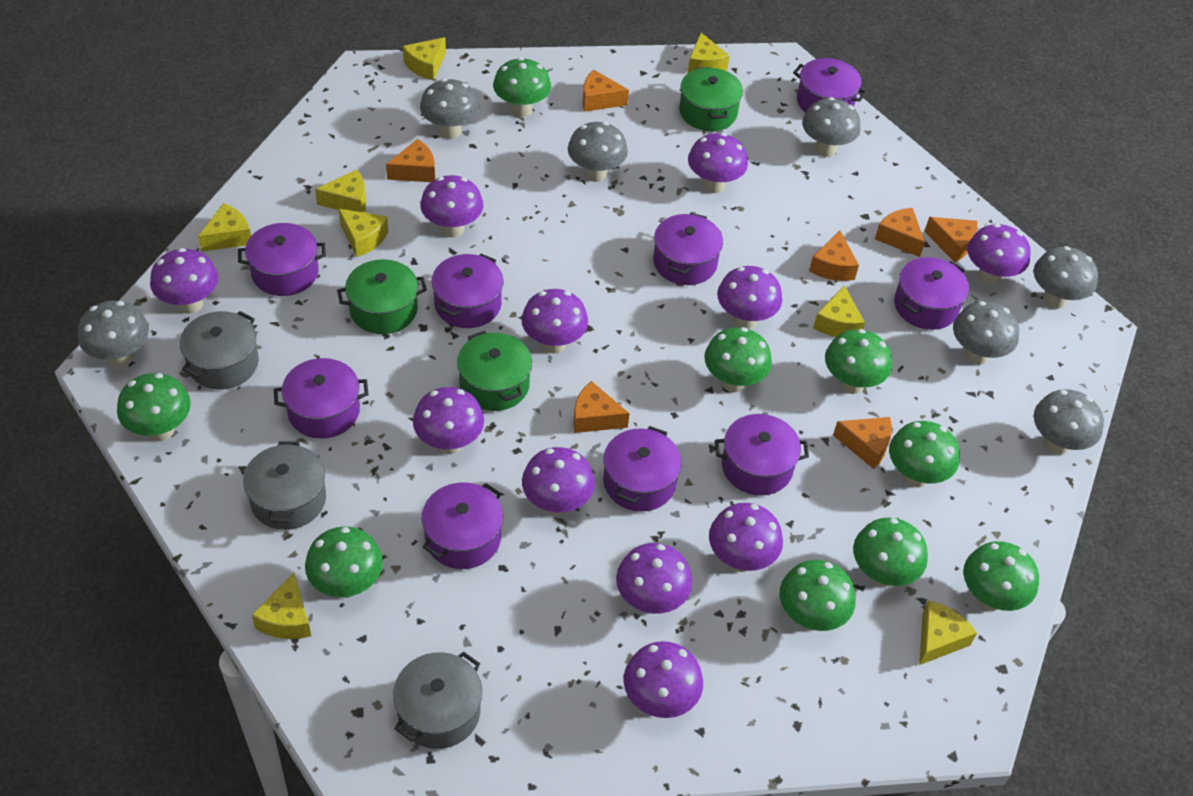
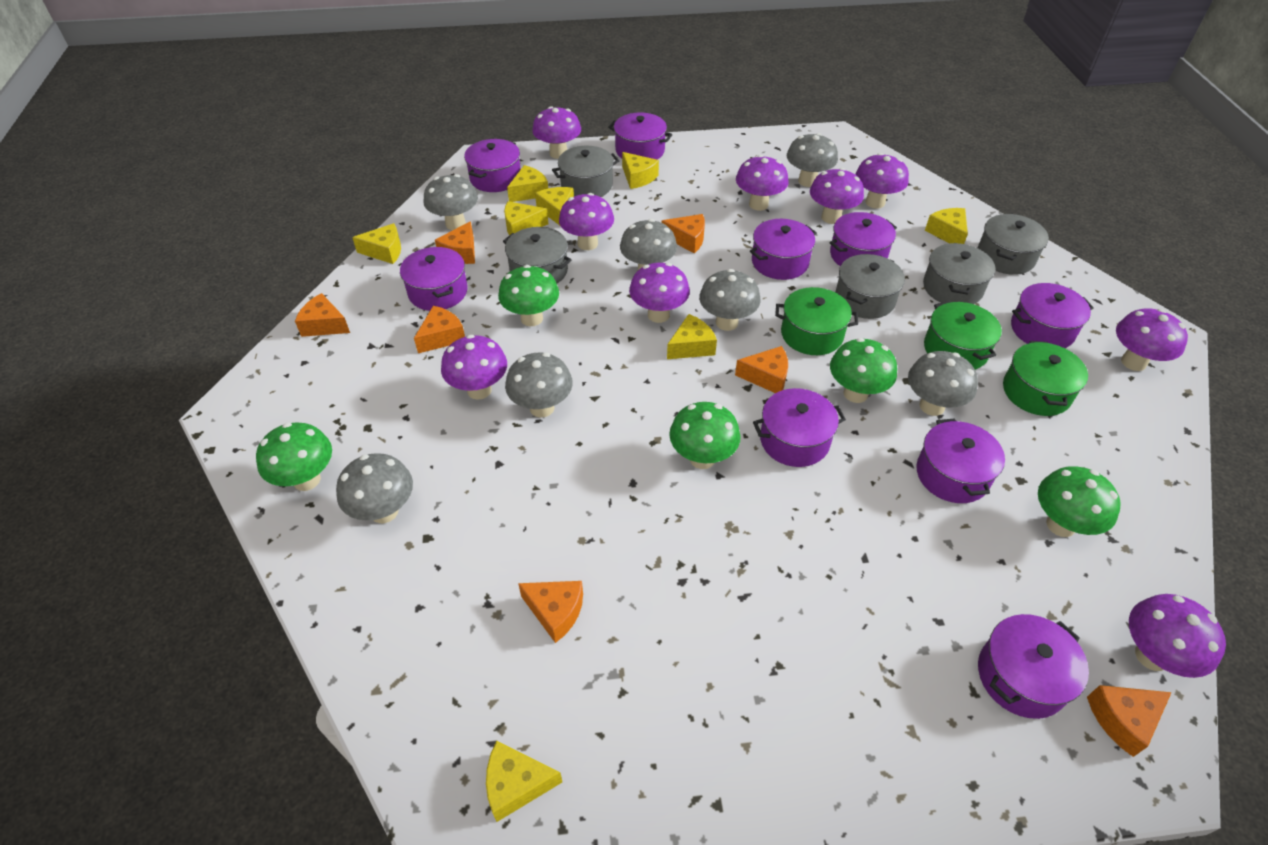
green mushroom: 9 -> 5
grey pot: 3 -> 5
purple mushroom: 11 -> 9

